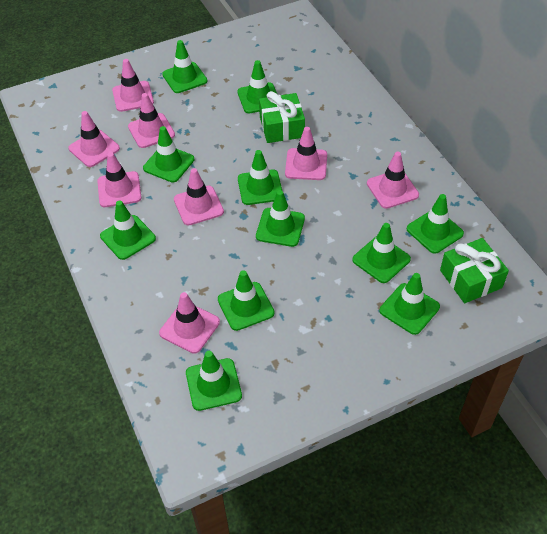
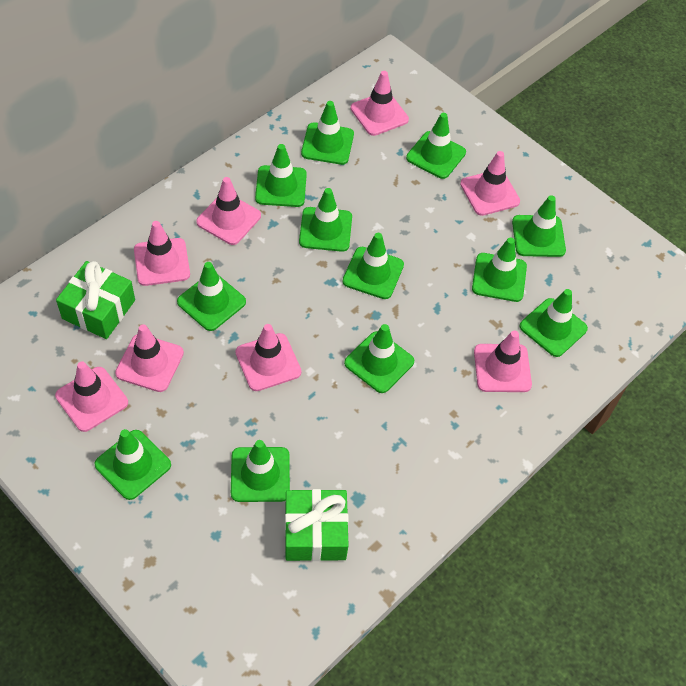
green traffic cone: 11 -> 12

